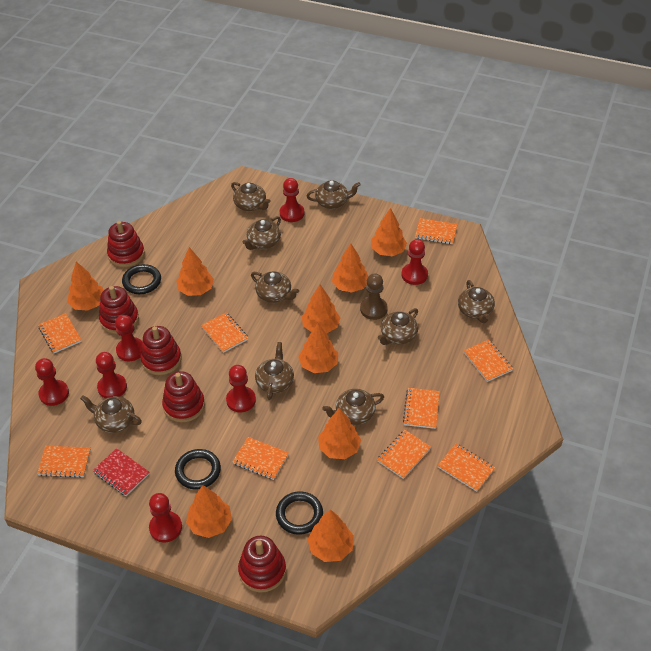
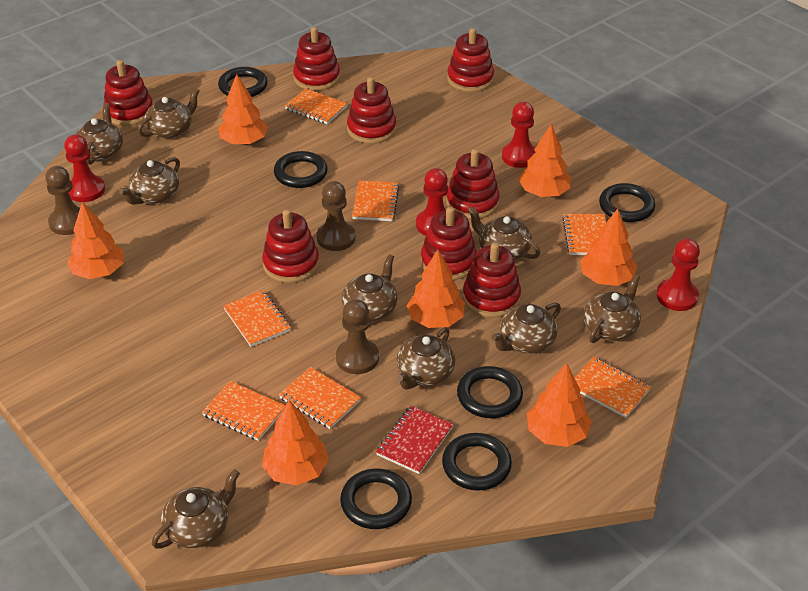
black ring: 3 -> 6
brown pawn: 1 -> 3
orange notebook: 9 -> 7
orange tree: 9 -> 7
red pawn: 7 -> 4
red stacking toy: 5 -> 8

